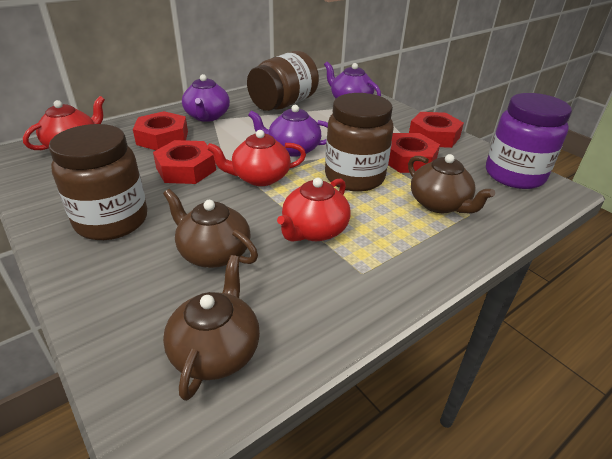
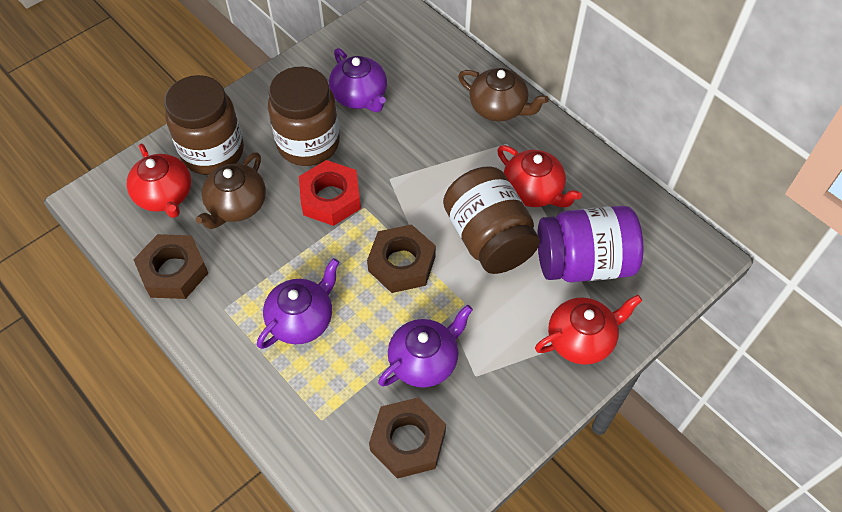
brown nut: 0 -> 3
brown teapot: 3 -> 2
red nut: 4 -> 1

